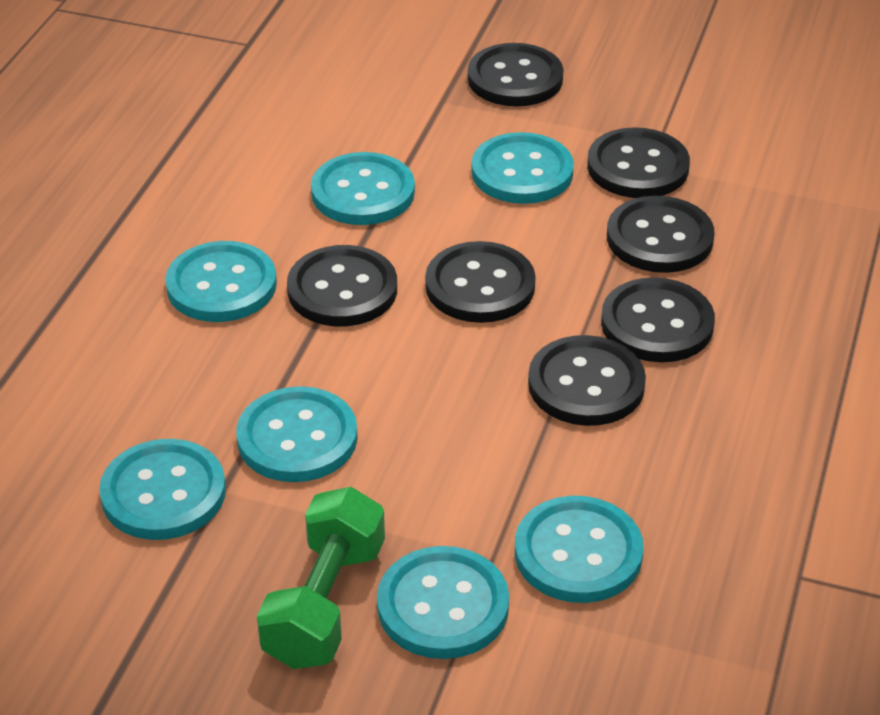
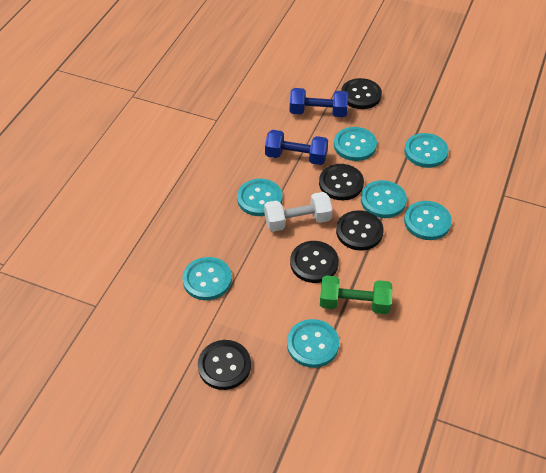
black button: 7 -> 5
blue dumbbell: 0 -> 2
white dumbbell: 0 -> 1

